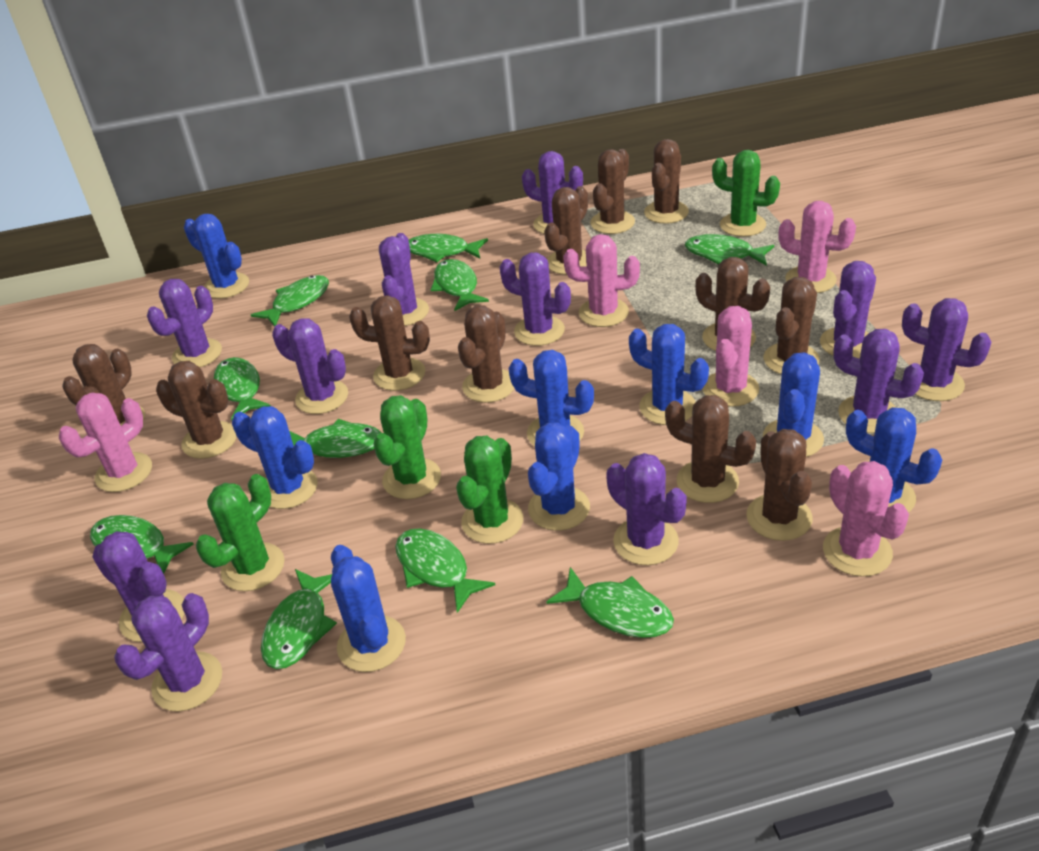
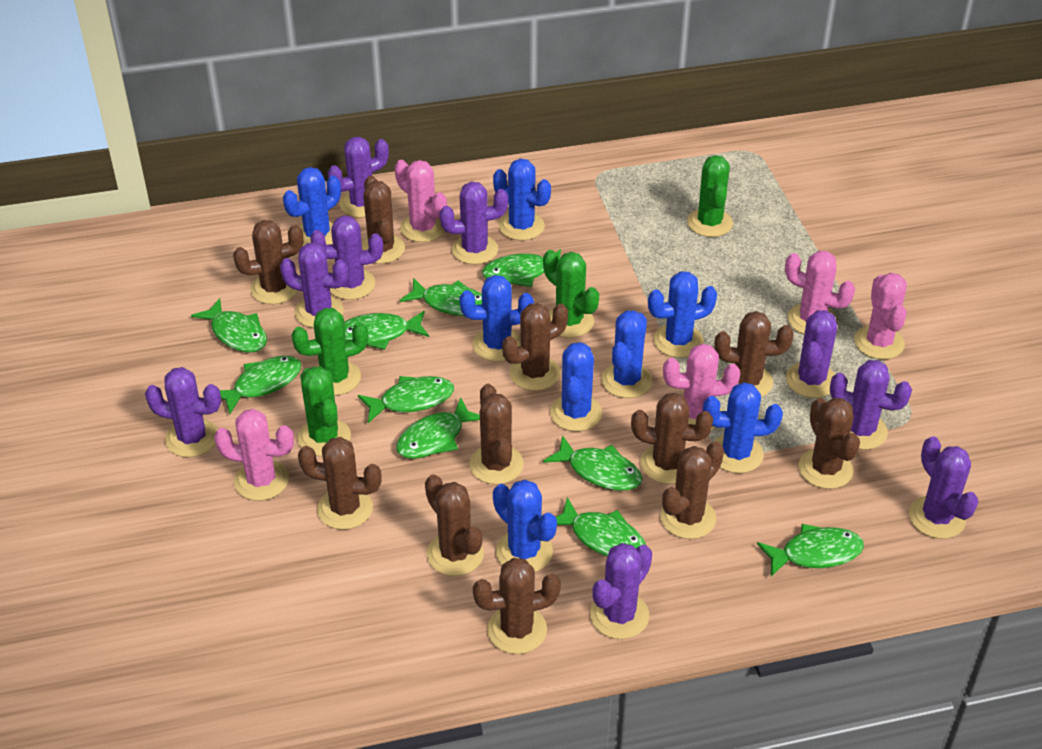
purple cactus: 11 -> 9

